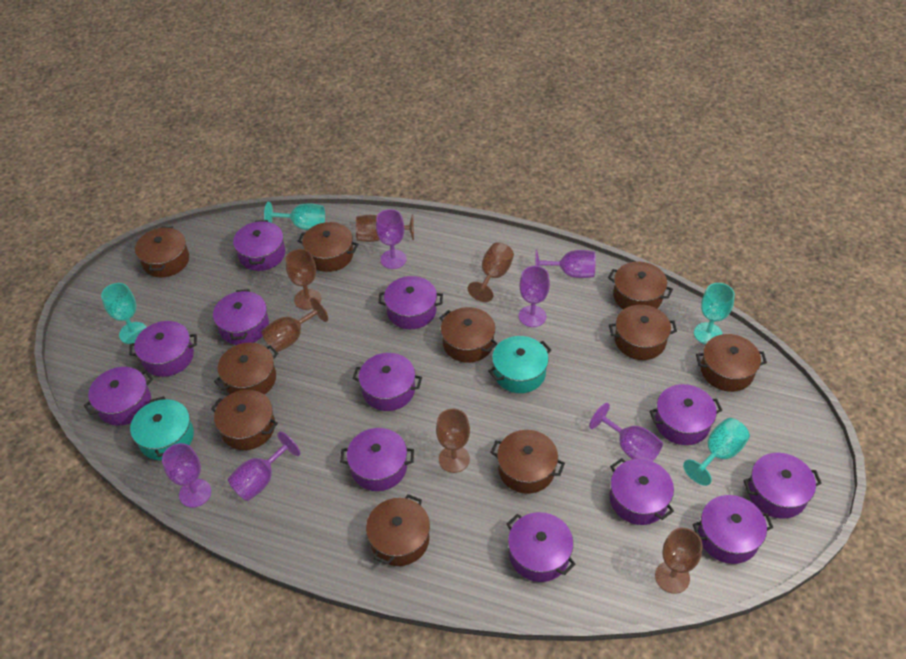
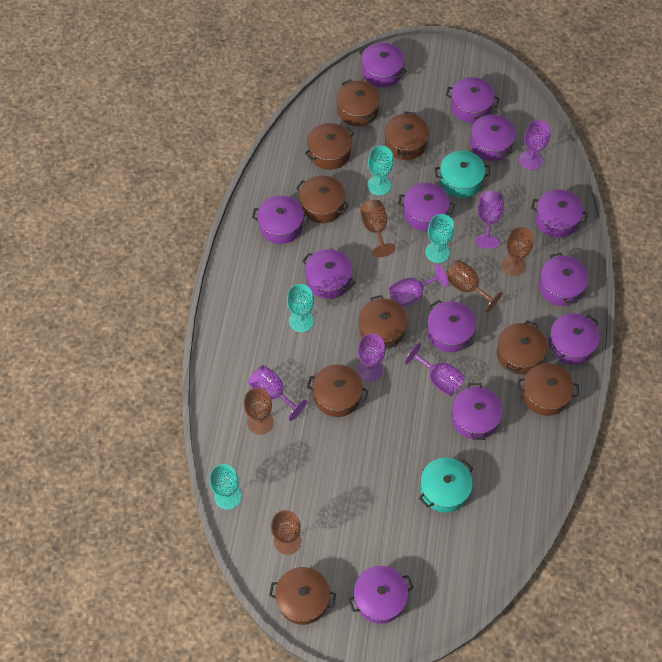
brown goblet: 6 -> 5
brown pot: 10 -> 9

